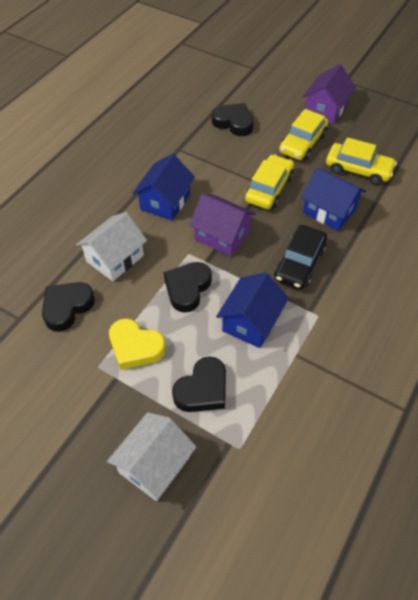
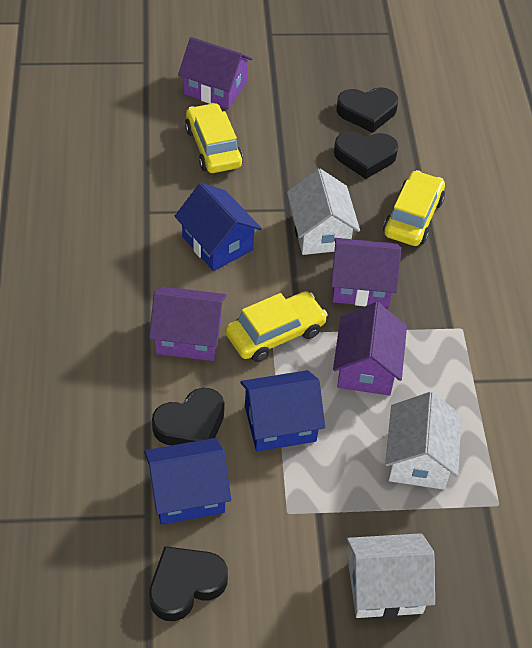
black car: 1 -> 0
purple house: 2 -> 4
white house: 2 -> 3
yellow heart: 1 -> 0

